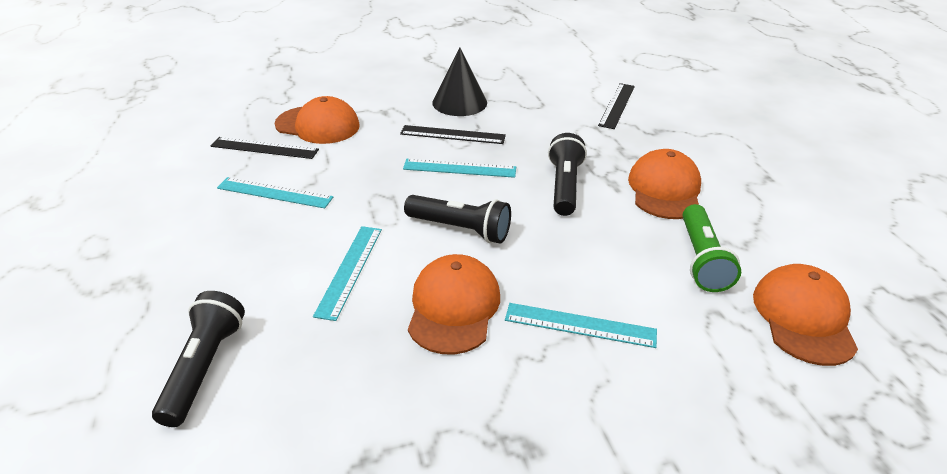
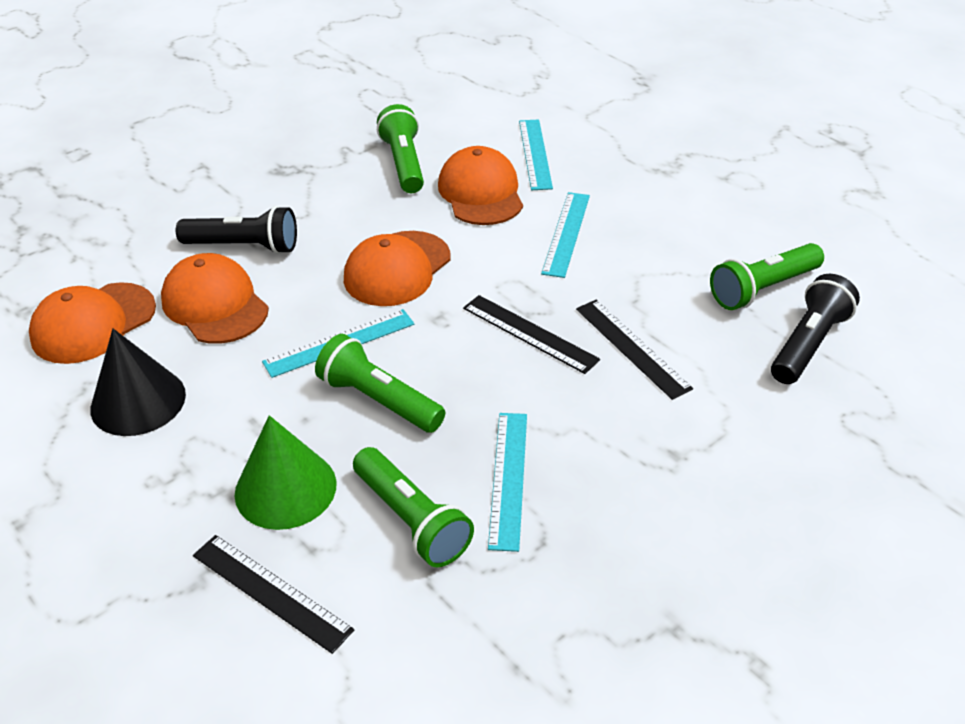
black flashlight: 3 -> 2
green cone: 0 -> 1
green flashlight: 1 -> 4

